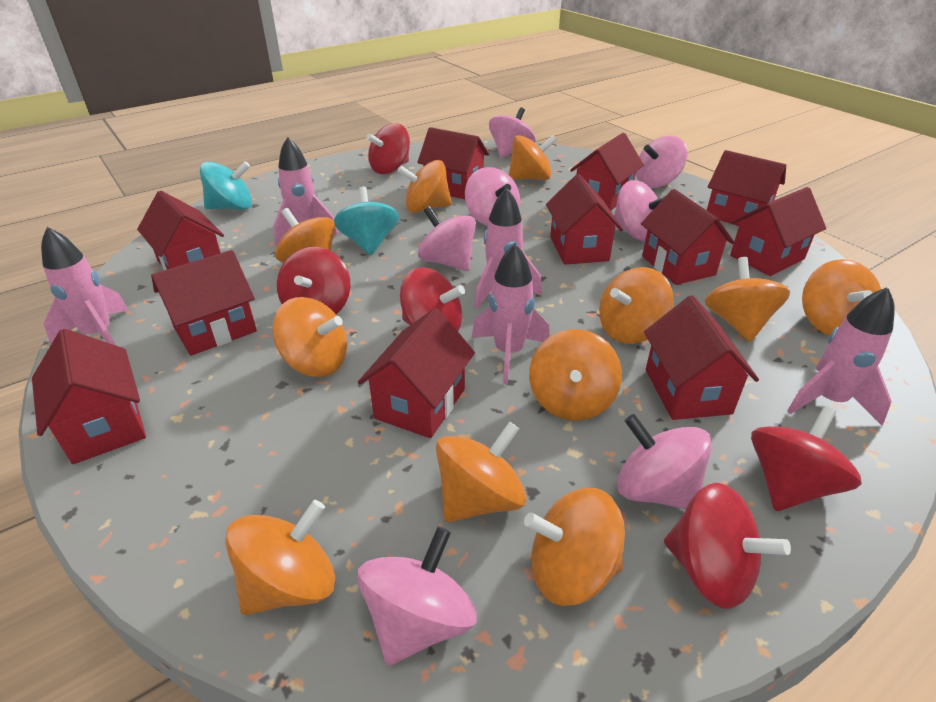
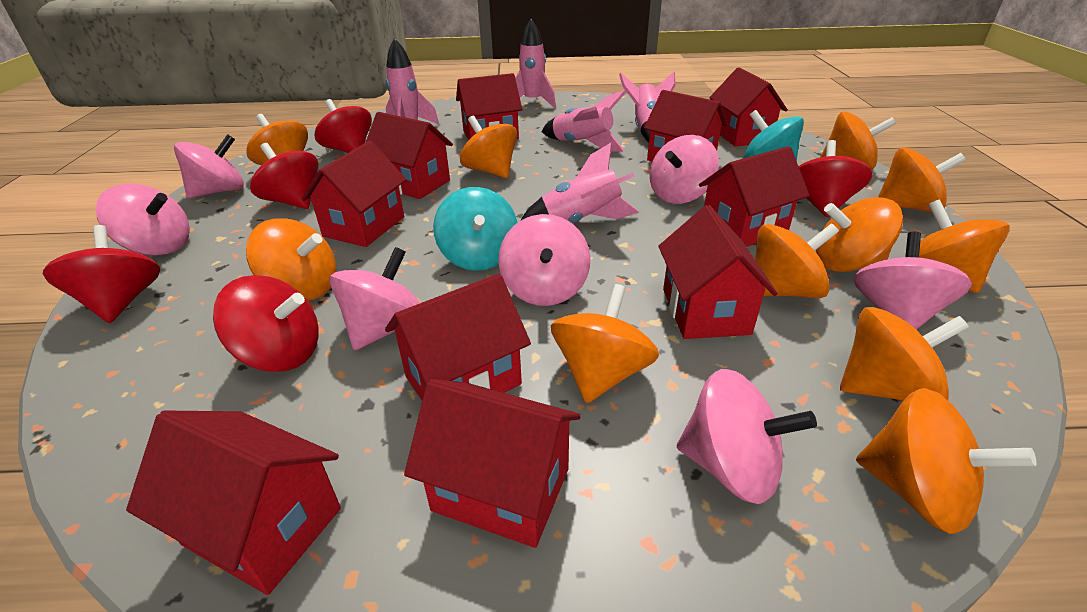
red house: 11 -> 10

